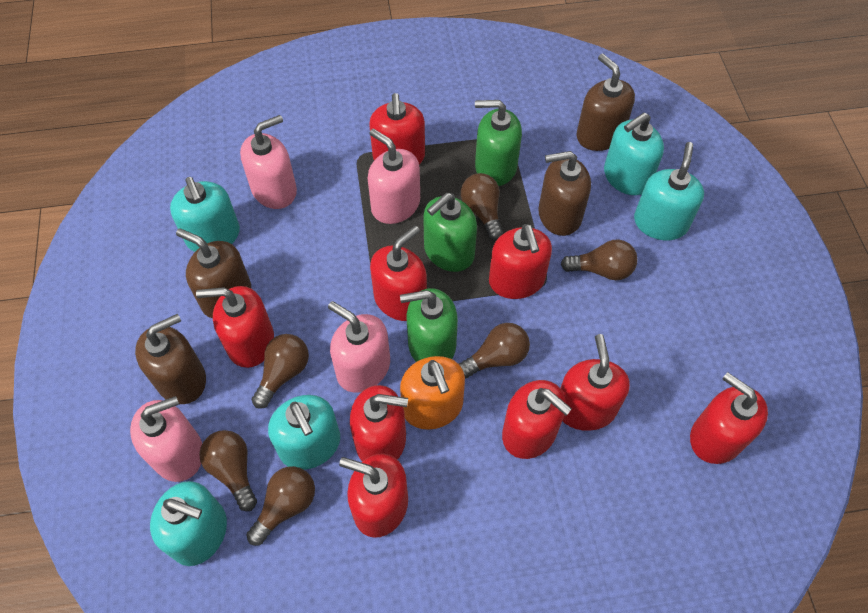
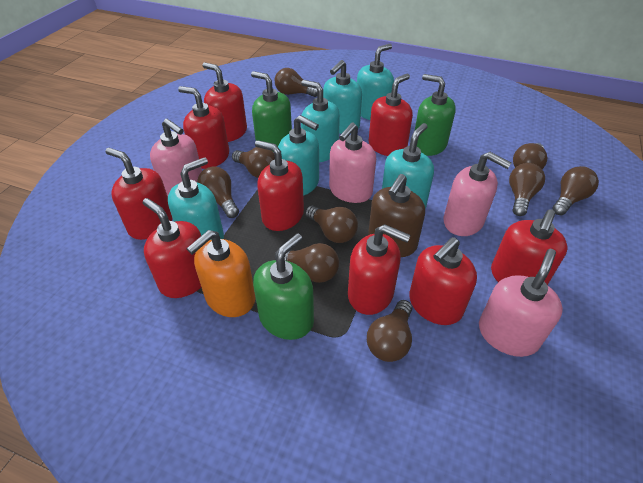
brown light bulb: 6 -> 9
brown soap dispenser: 4 -> 1
turquoise soap dispenser: 5 -> 6

